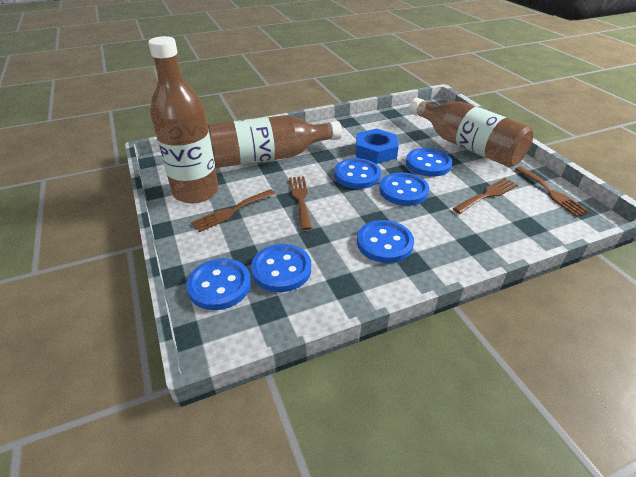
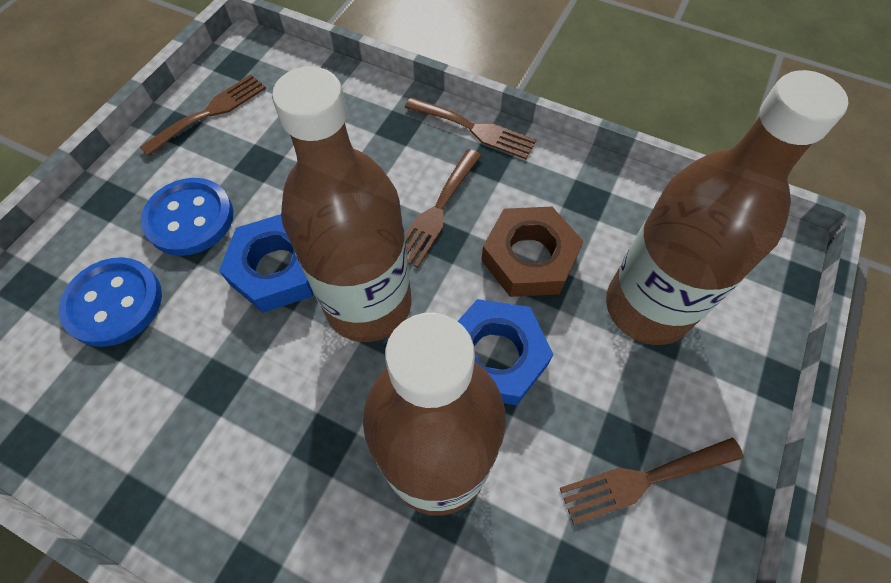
blue button: 6 -> 2
blue nut: 1 -> 2
brown nut: 0 -> 1

